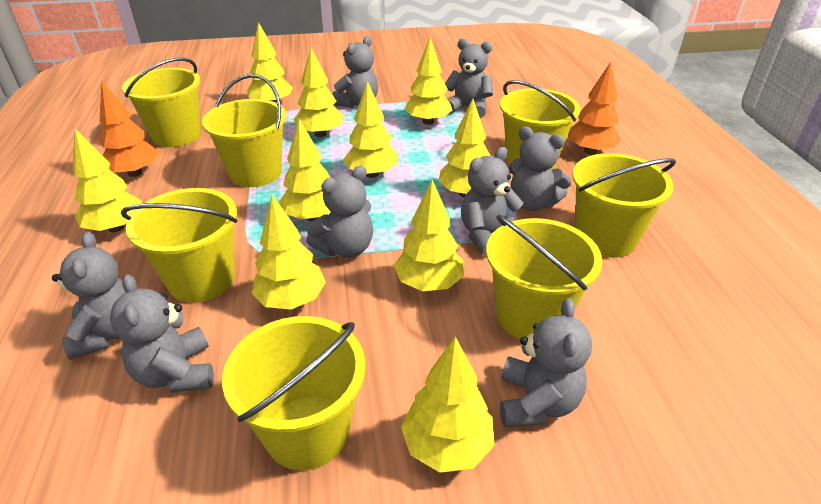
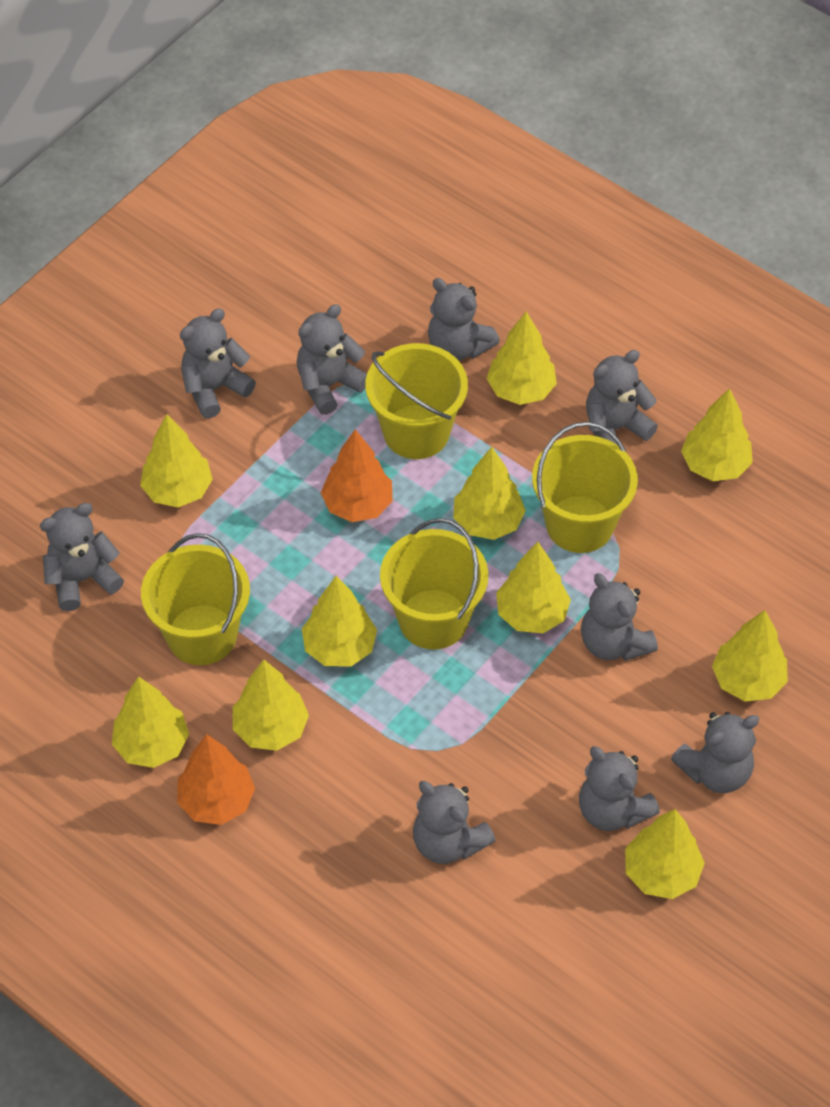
grey teddy bear: 8 -> 9
yellow bucket: 7 -> 4

